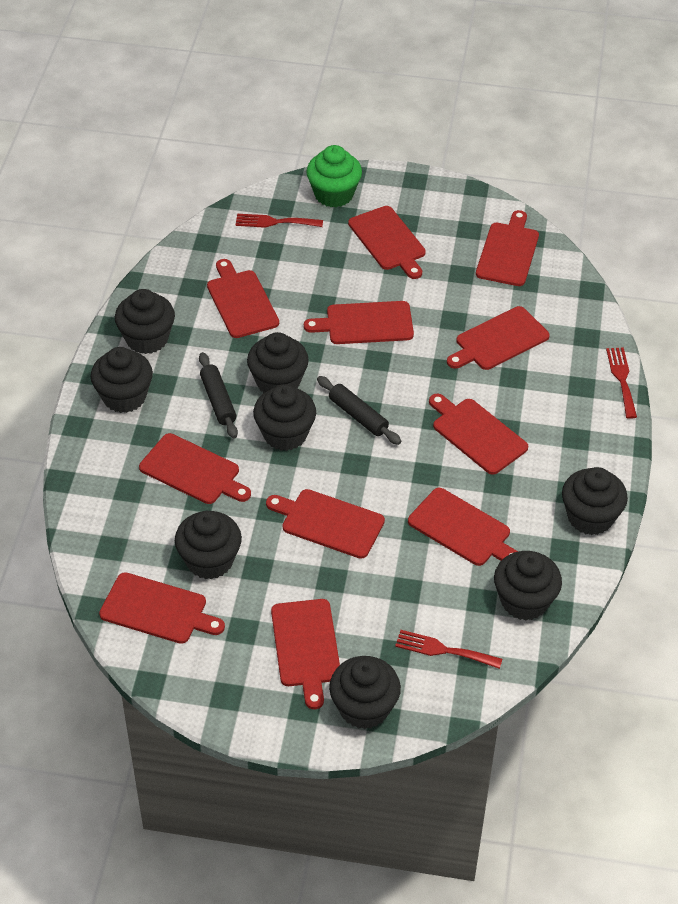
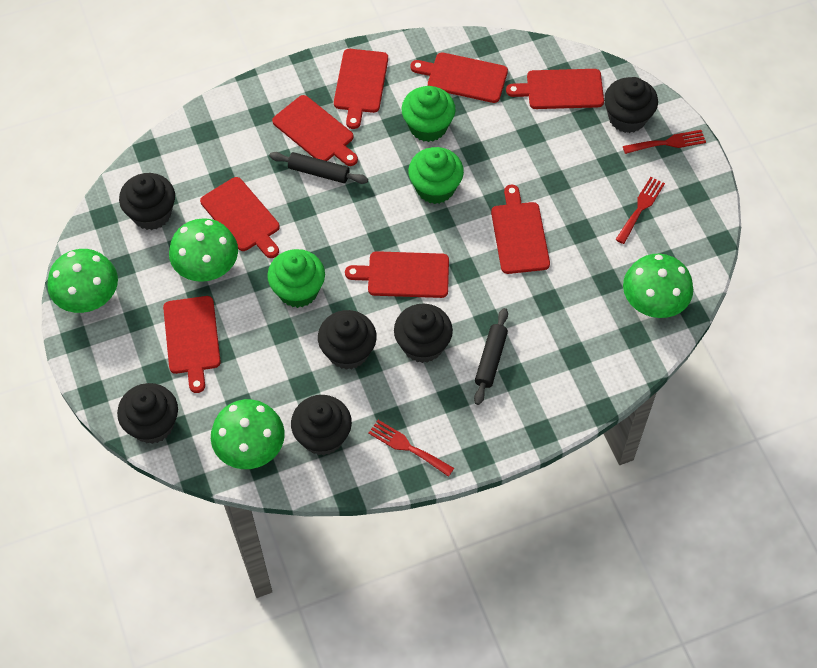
black cupcake: 8 -> 6
green cupcake: 1 -> 3
green mushroom: 0 -> 4
red cutting board: 11 -> 8

